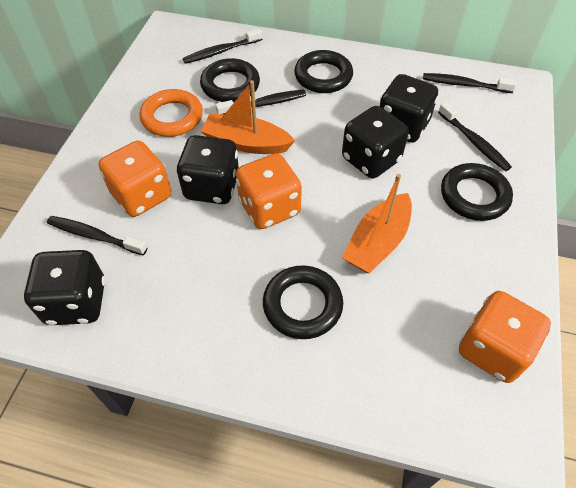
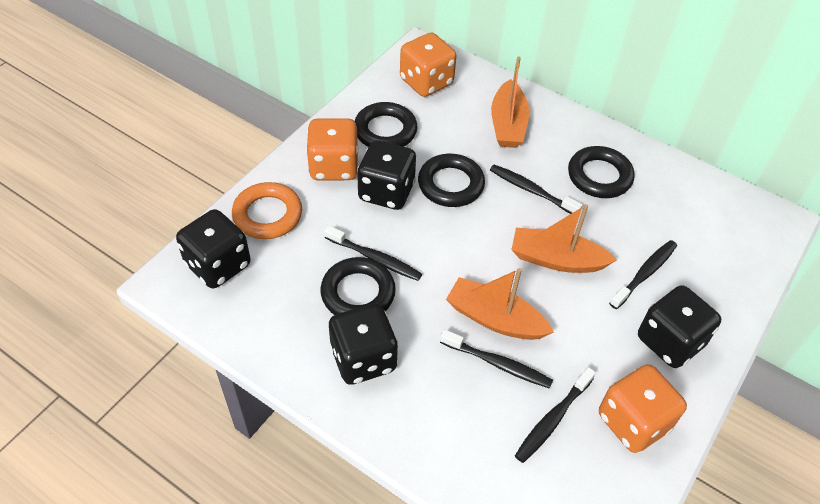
orange boat: 2 -> 3

